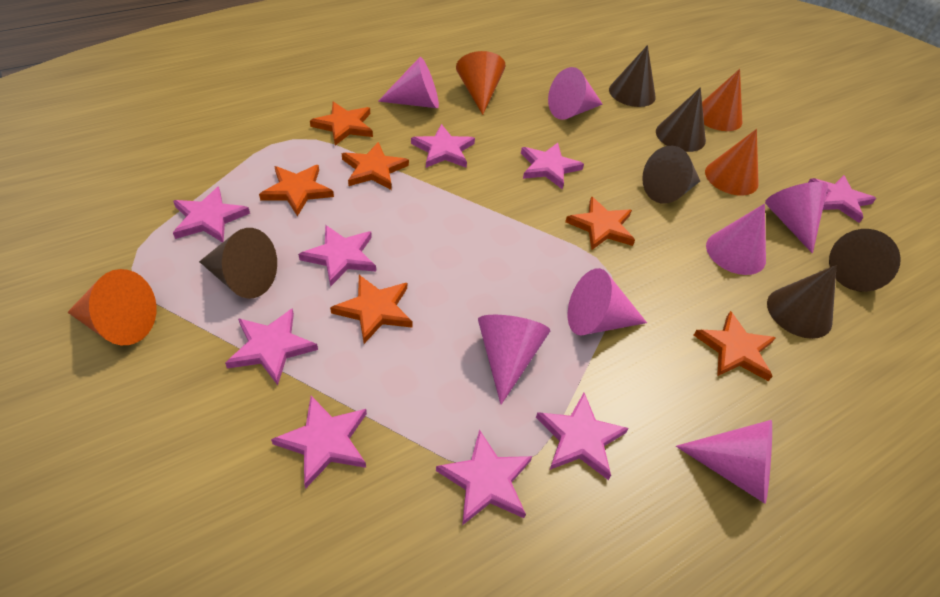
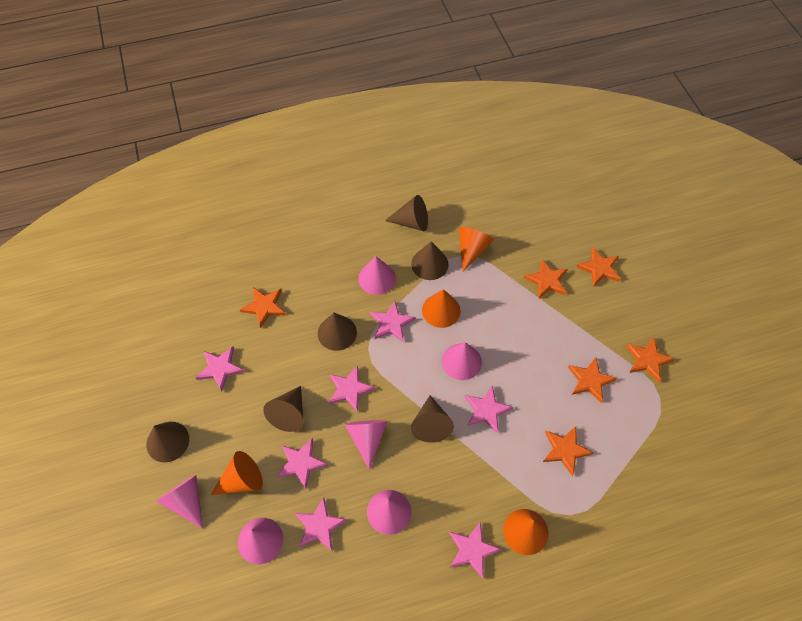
pink cone: 7 -> 6
pink star: 9 -> 7

